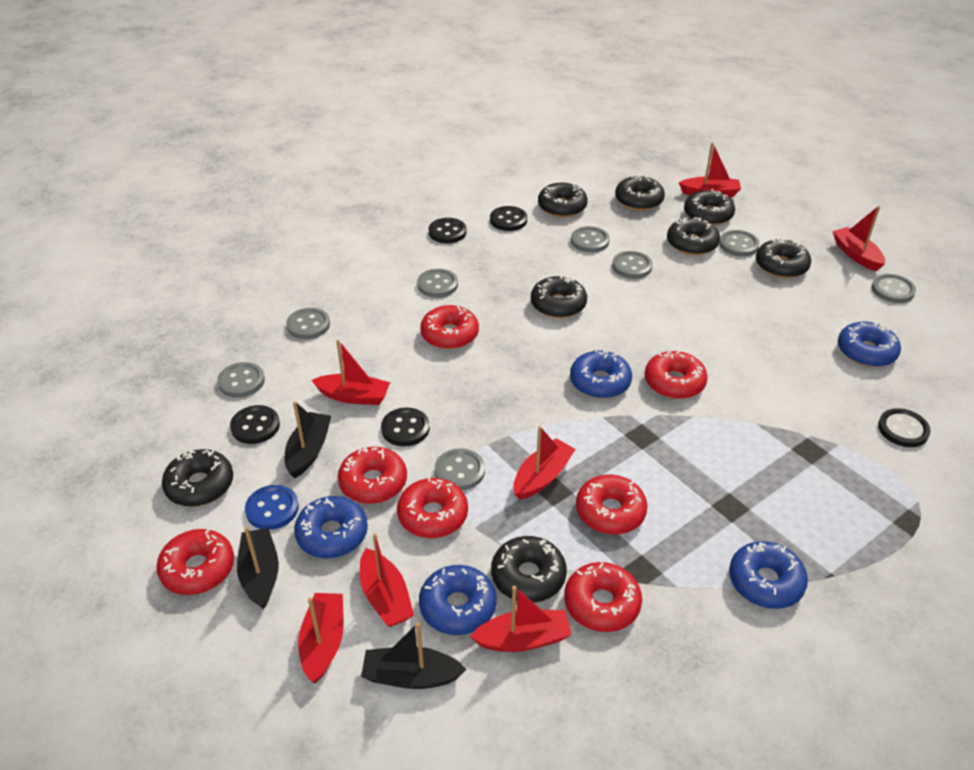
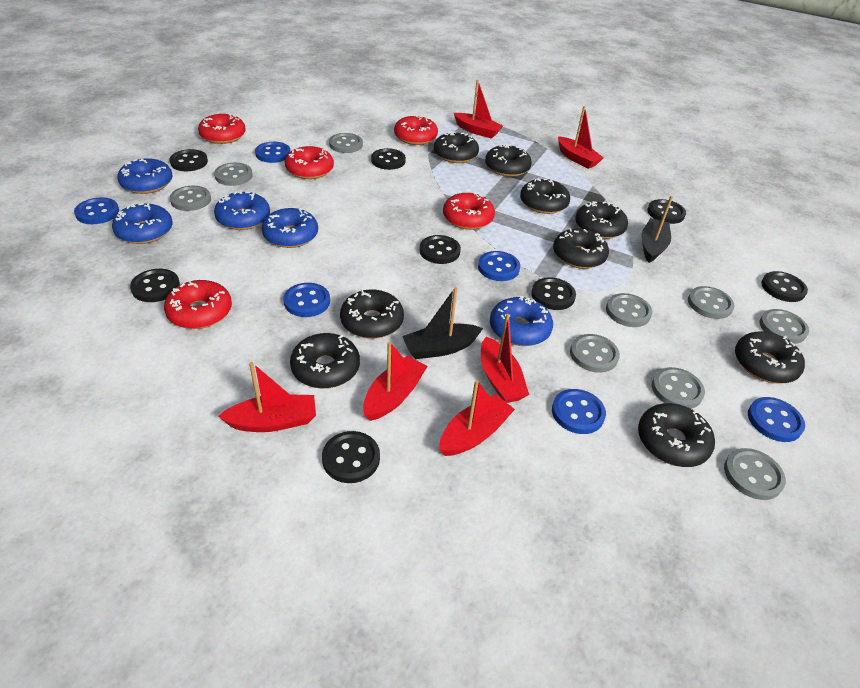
black boat: 3 -> 2
black button: 5 -> 8
black donut: 8 -> 9
blue button: 1 -> 6
grey button: 8 -> 9
red boat: 7 -> 6
red donut: 7 -> 5

